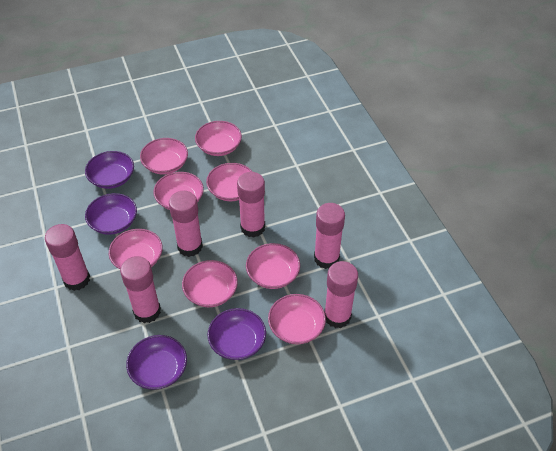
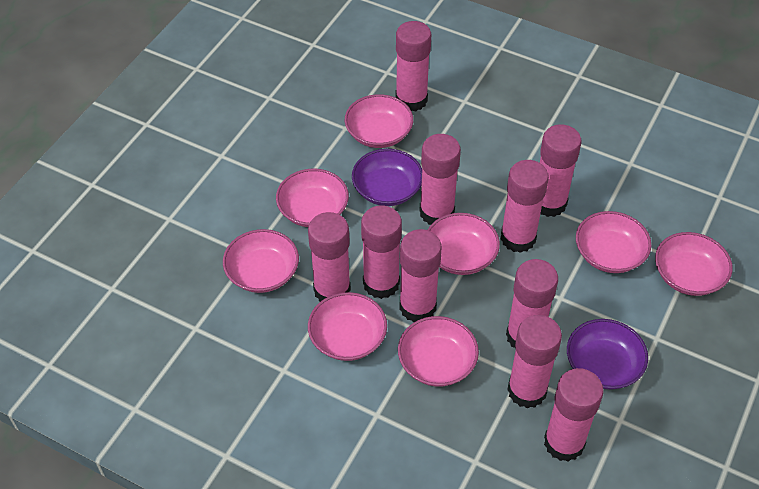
pink glue stick: 6 -> 10
purple bowl: 4 -> 2

